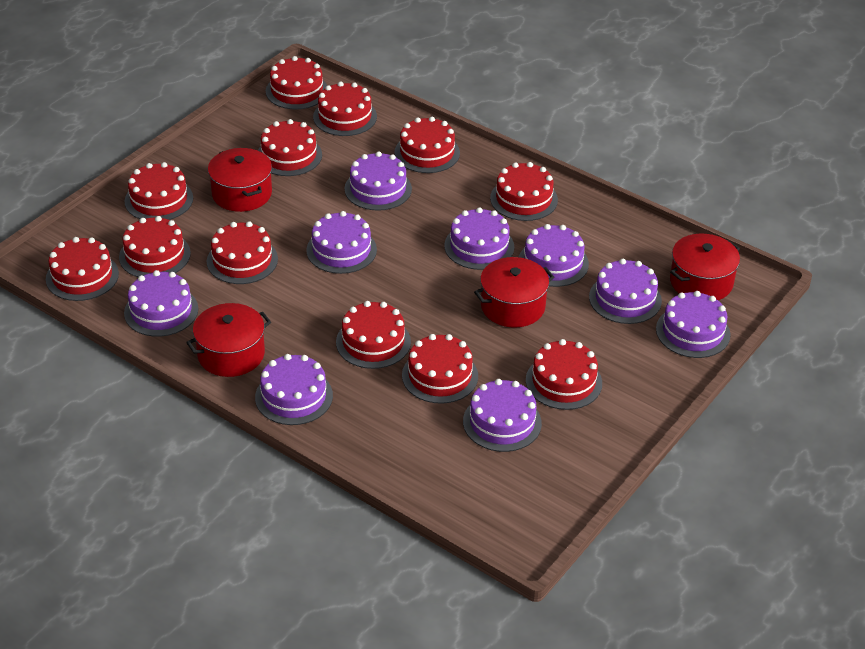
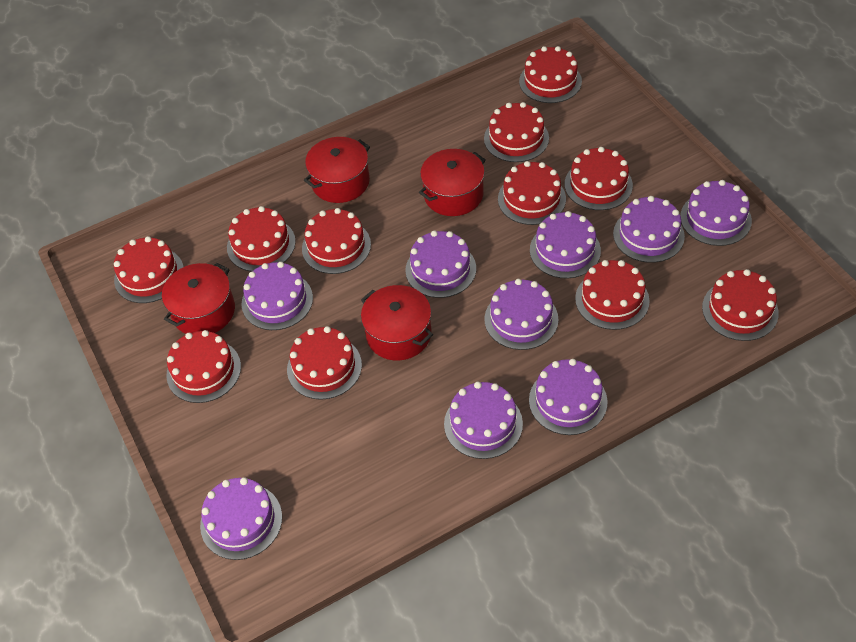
red cake: 12 -> 11

